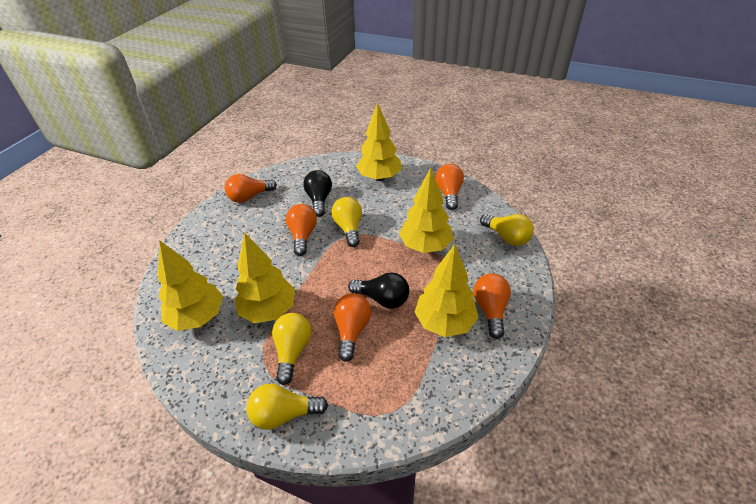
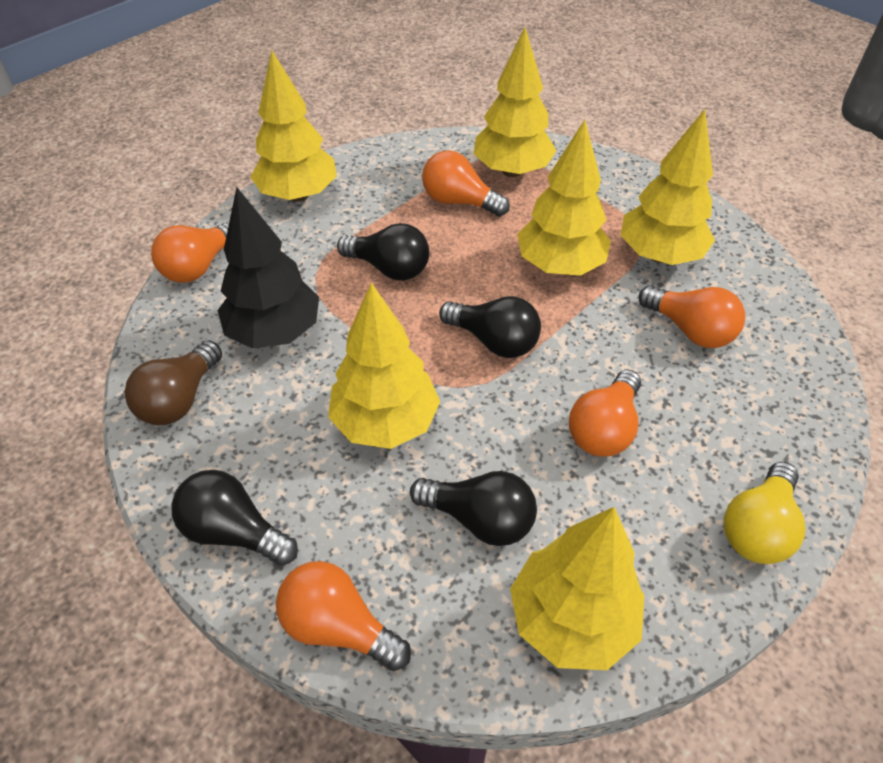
black light bulb: 2 -> 4
black tree: 0 -> 1
brown light bulb: 0 -> 1
yellow light bulb: 4 -> 1
yellow tree: 5 -> 6

